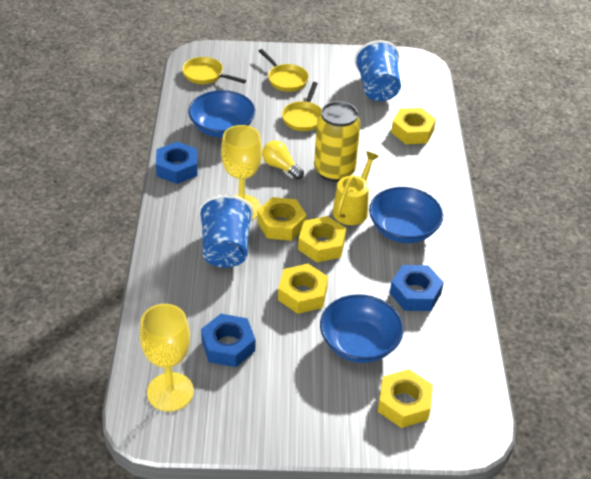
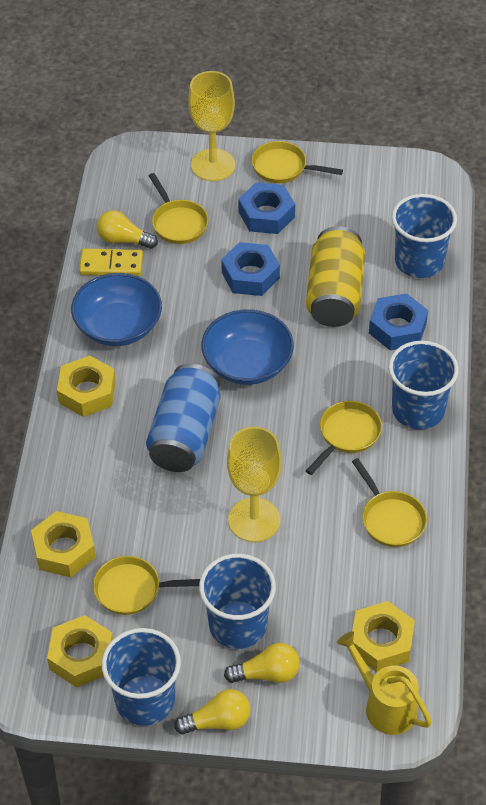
blue bowl: 3 -> 2
blue can: 0 -> 1
blue cup: 2 -> 4
yellow domino: 0 -> 1
yellow light bulb: 1 -> 3
yellow nut: 5 -> 4
yellow pan: 3 -> 5

